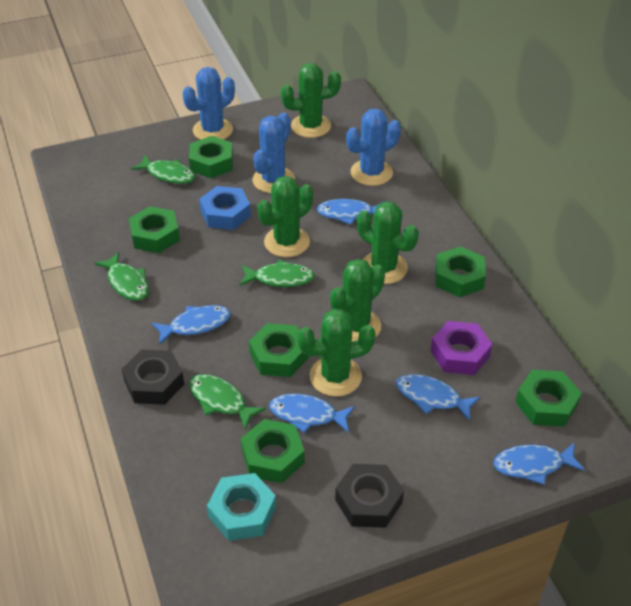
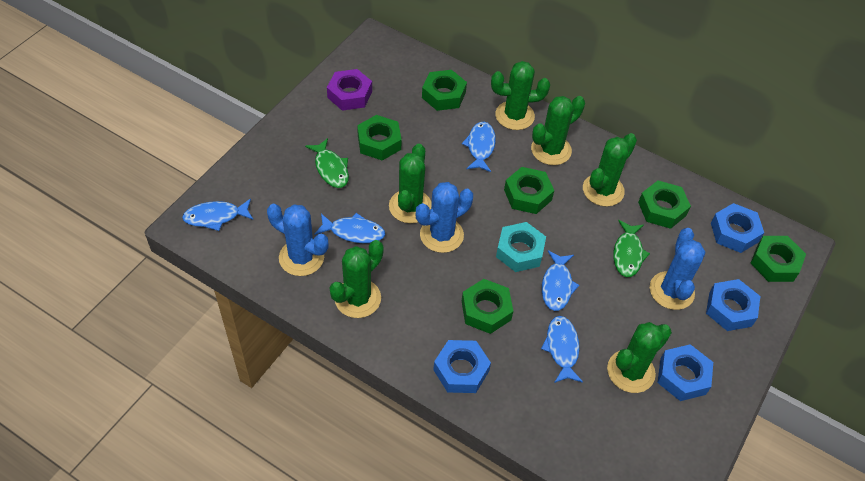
black nut: 2 -> 0
blue nut: 1 -> 4
green cactus: 5 -> 6
green fish: 4 -> 2

